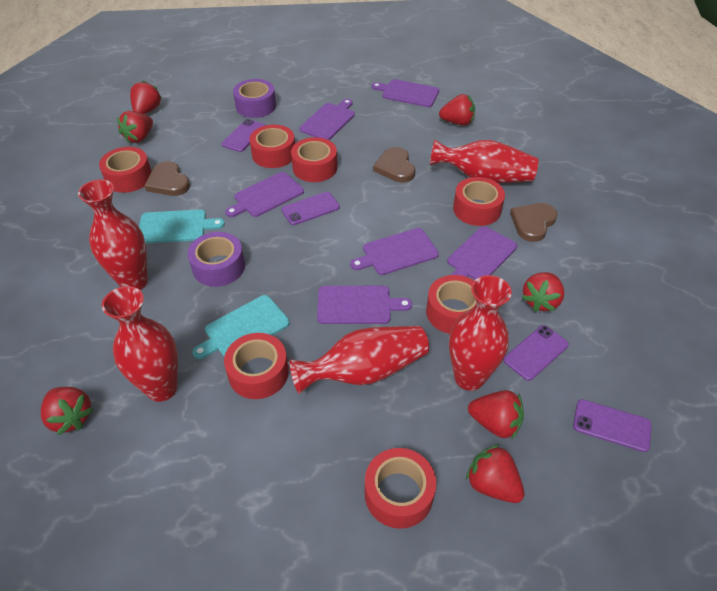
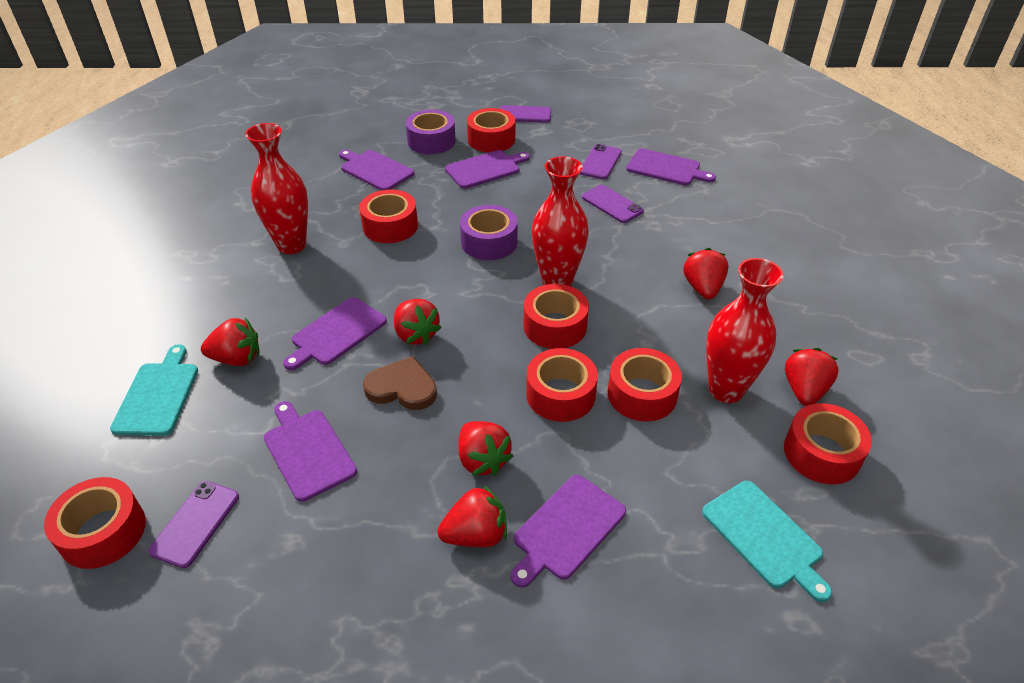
brown heart: 3 -> 1
red strawberry: 7 -> 6
red vase: 5 -> 3

